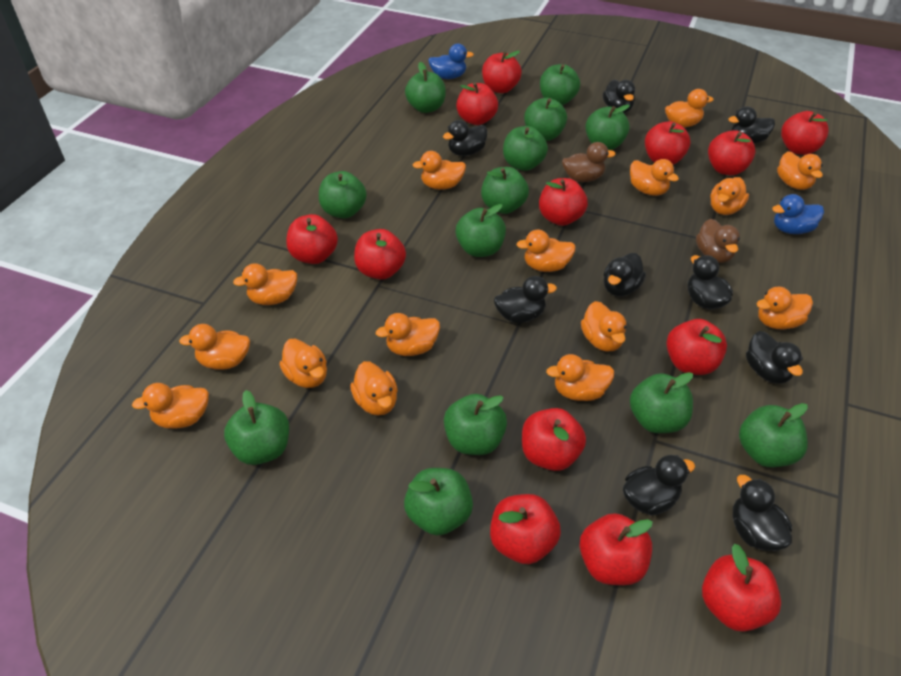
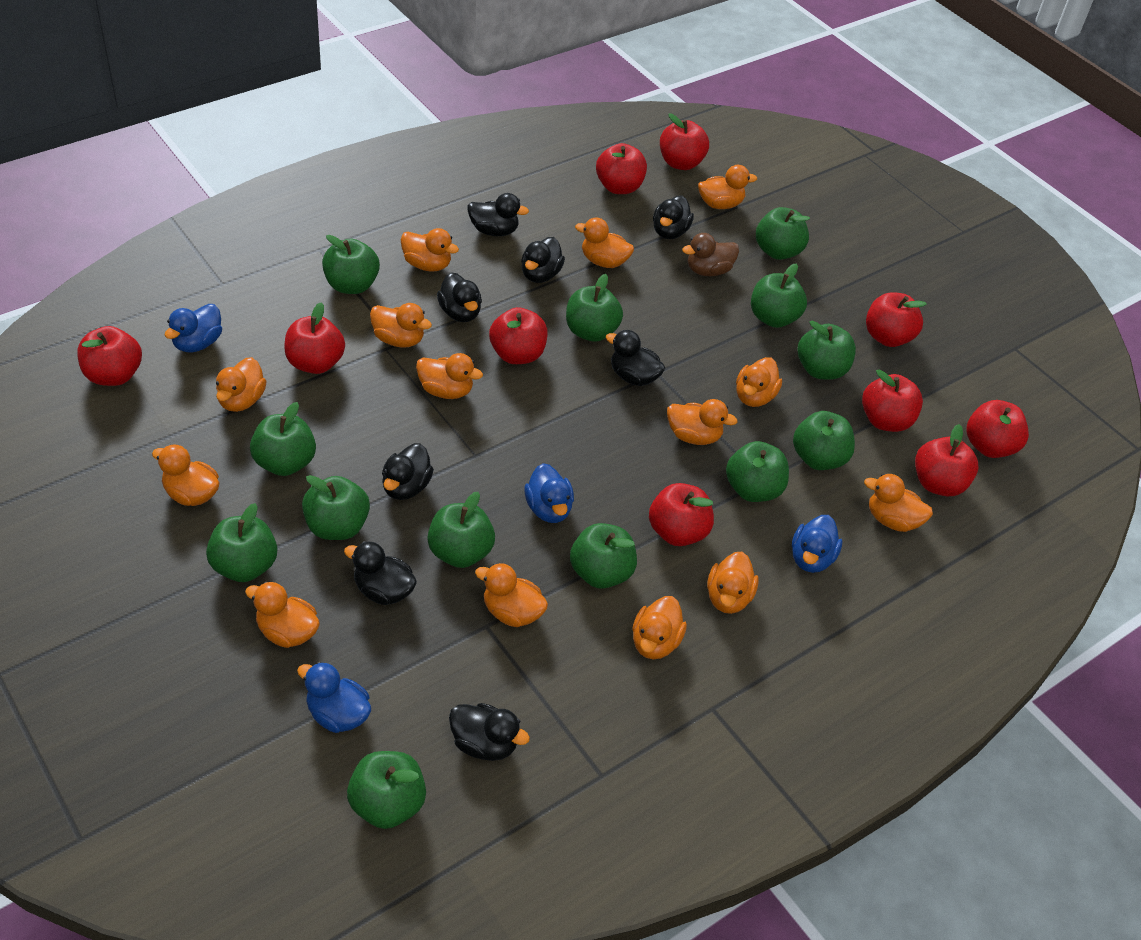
black duck: 9 -> 8
blue duck: 2 -> 4
brown duck: 2 -> 1
orange duck: 15 -> 14
red apple: 13 -> 10

